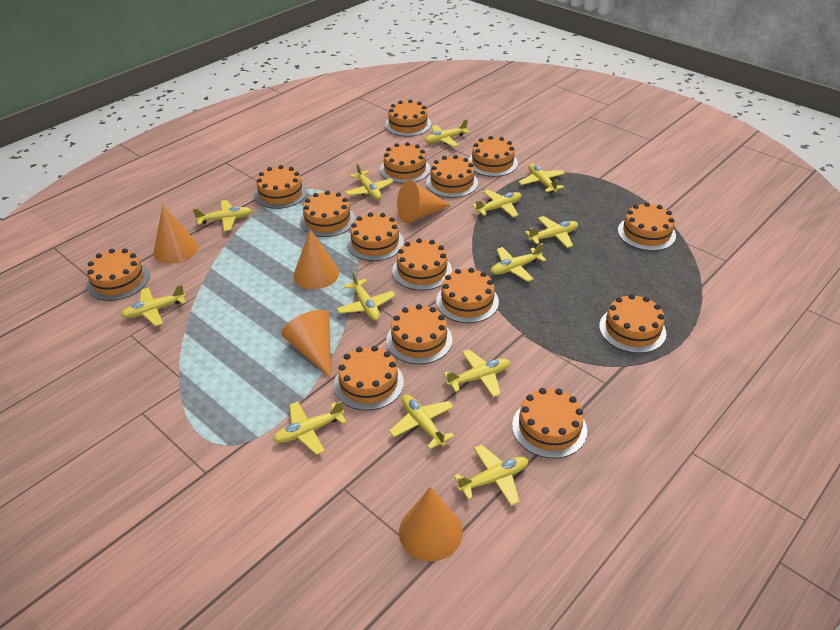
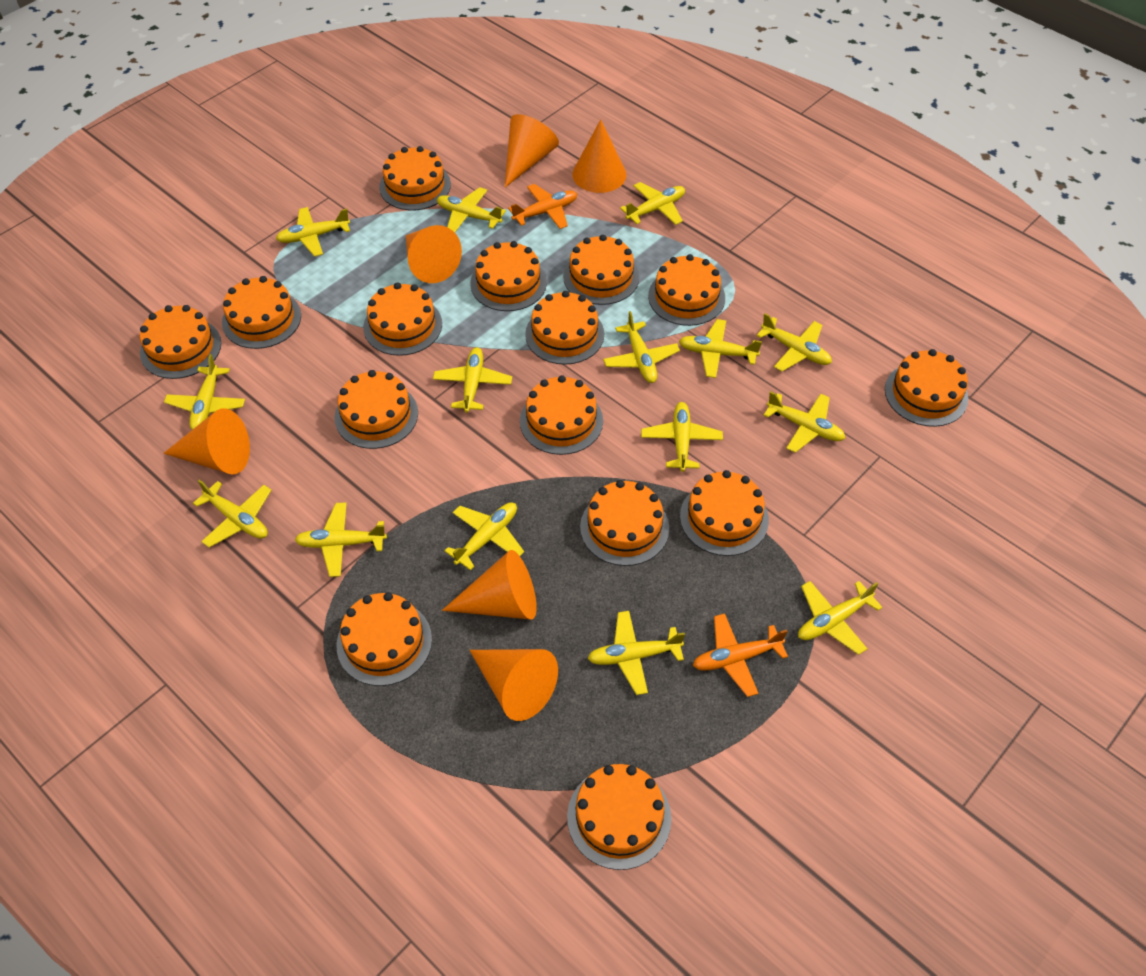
orange cone: 5 -> 6
orange plane: 0 -> 2
yellow plane: 13 -> 15

